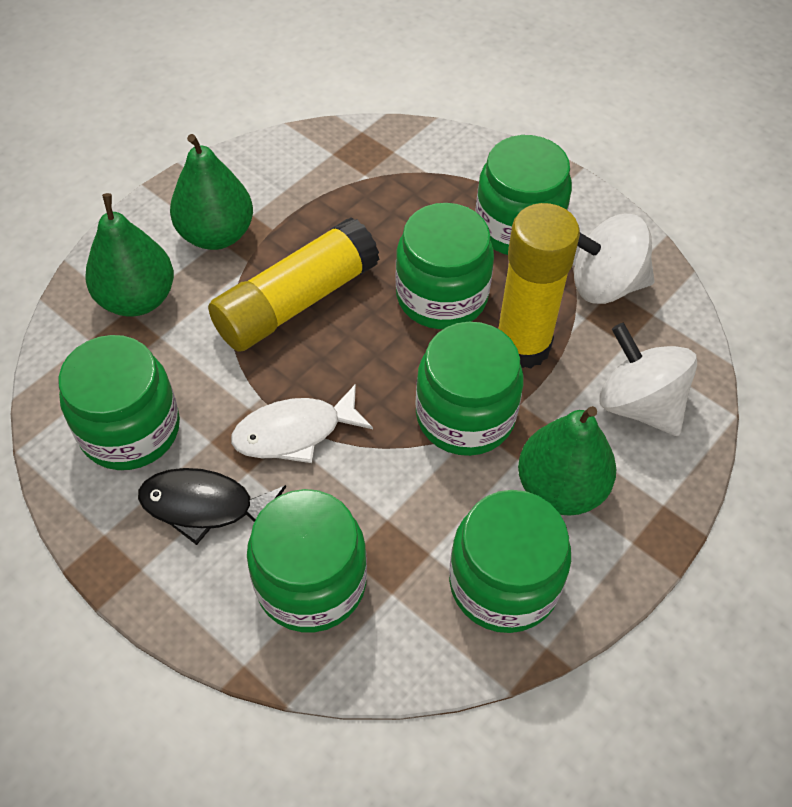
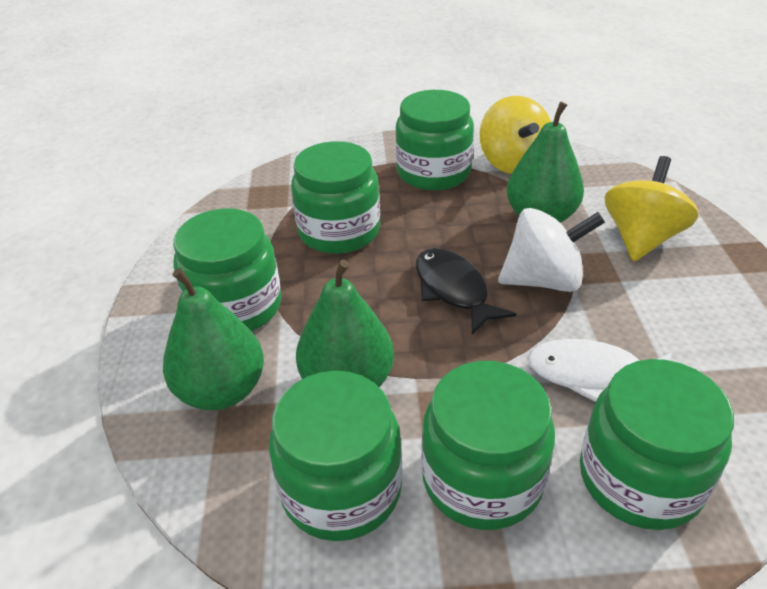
white spinning top: 2 -> 1
yellow glue stick: 2 -> 0
yellow spinning top: 0 -> 2

